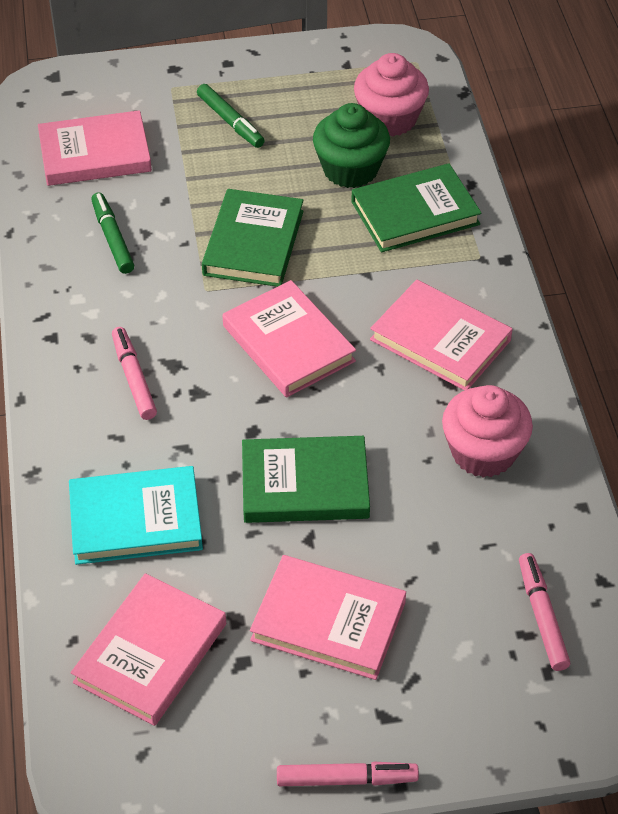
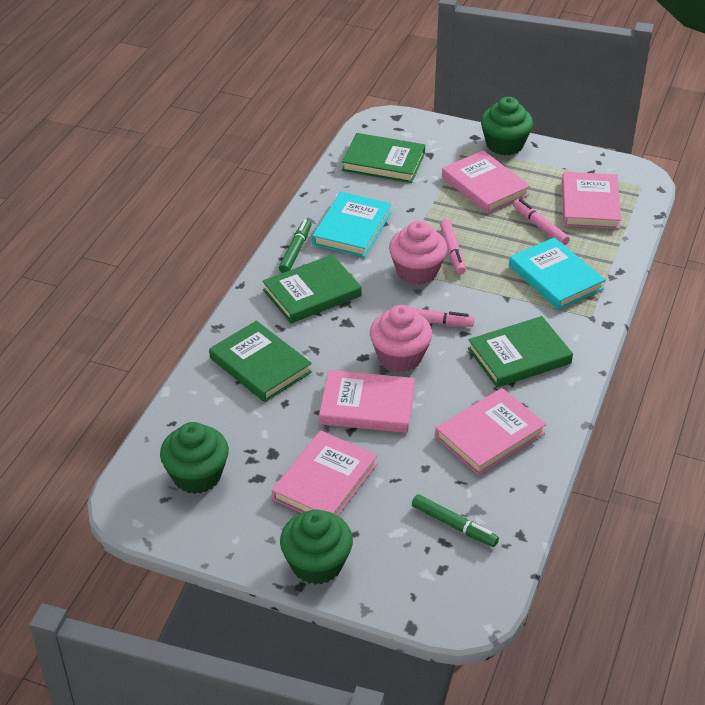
green book: 3 -> 4
green cupcake: 1 -> 3
turquoise book: 1 -> 2

